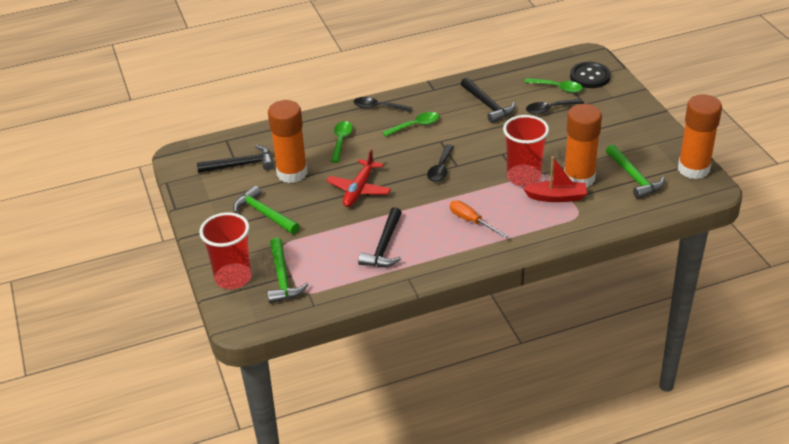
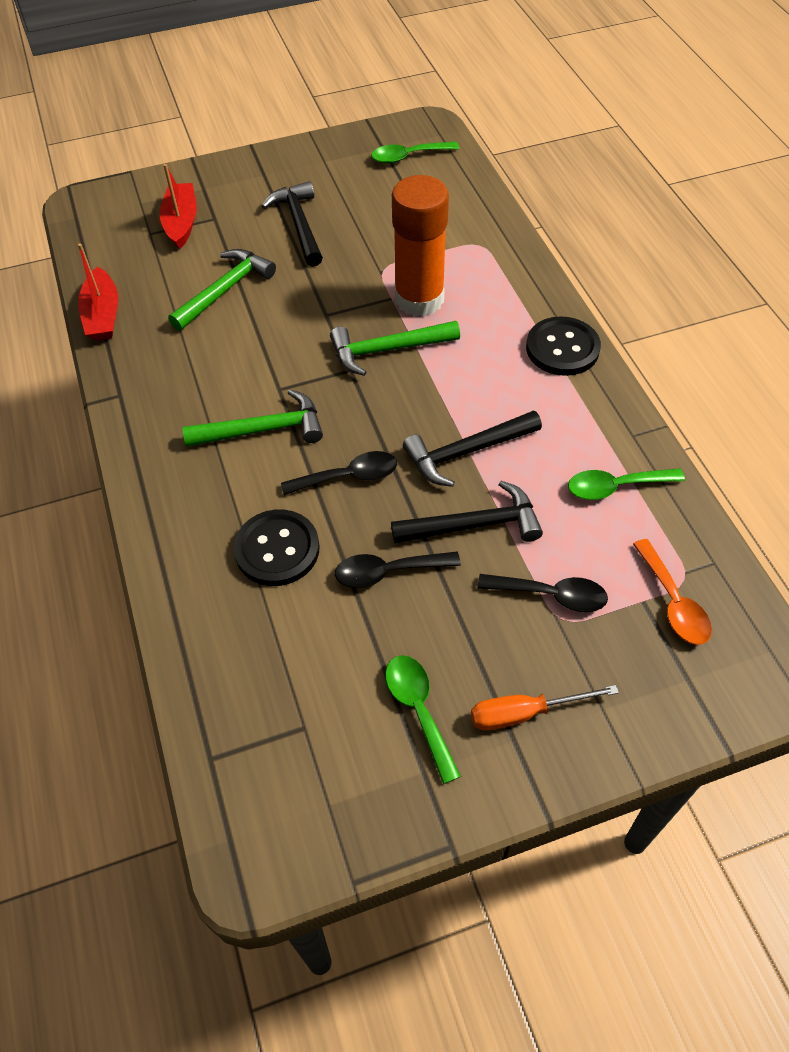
black button: 1 -> 2
orange glue stick: 3 -> 1
orange spoon: 0 -> 1
red boat: 1 -> 2
red cup: 2 -> 0
red plane: 1 -> 0

